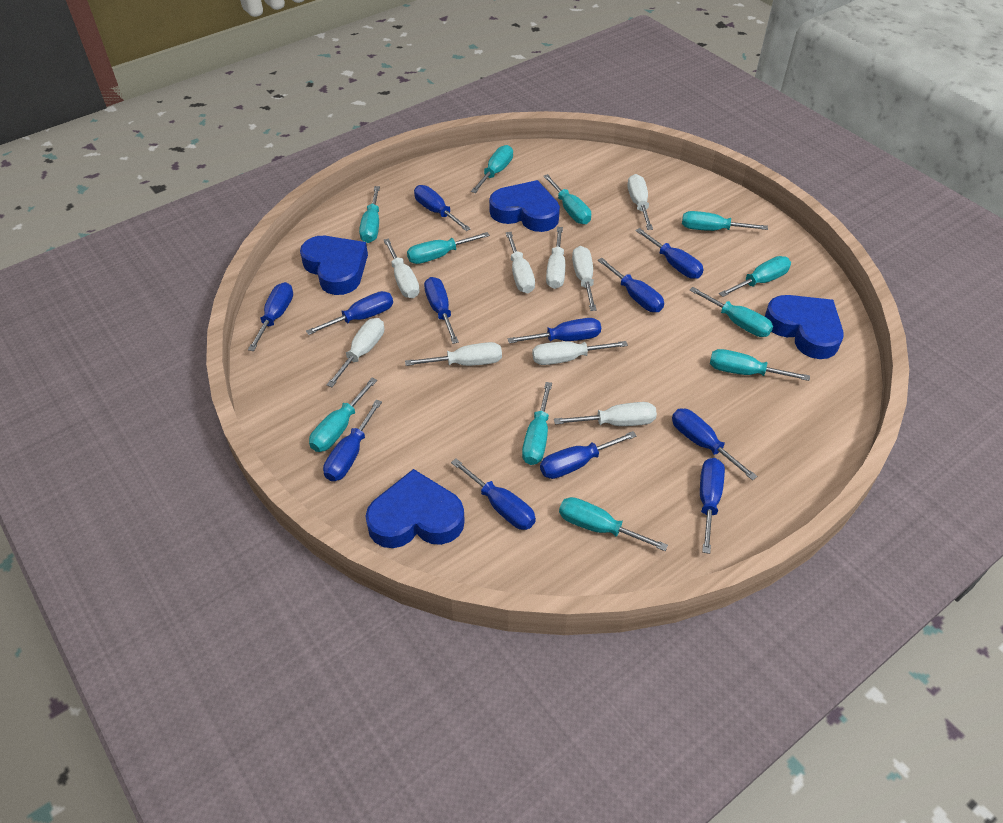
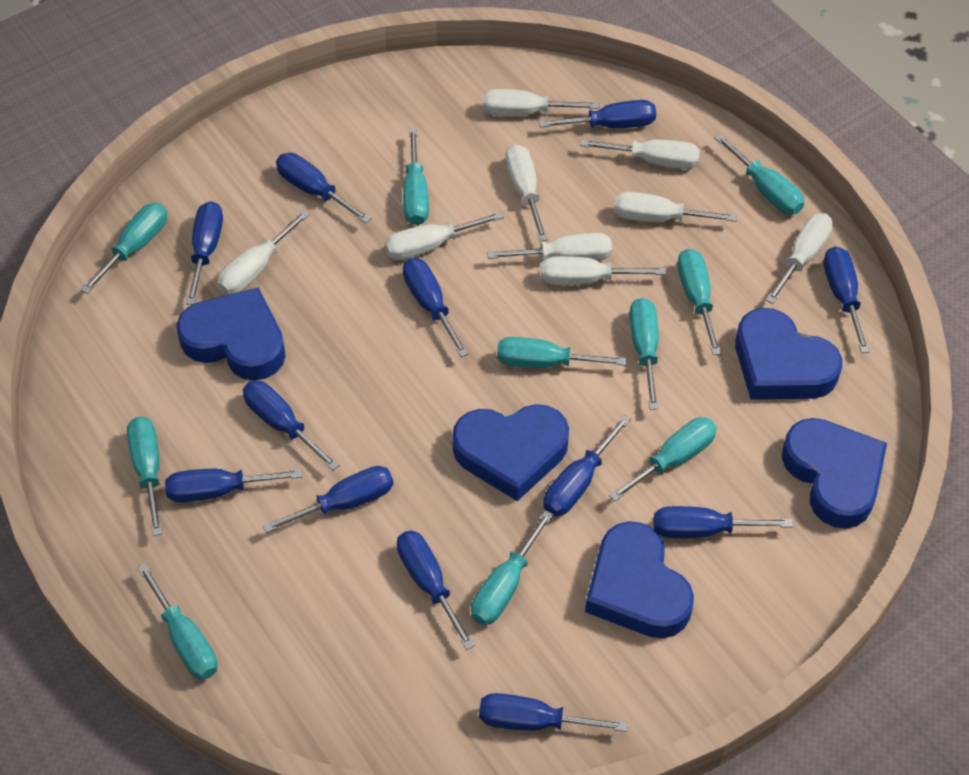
blue heart: 4 -> 5
turquoise screwdriver: 11 -> 10

